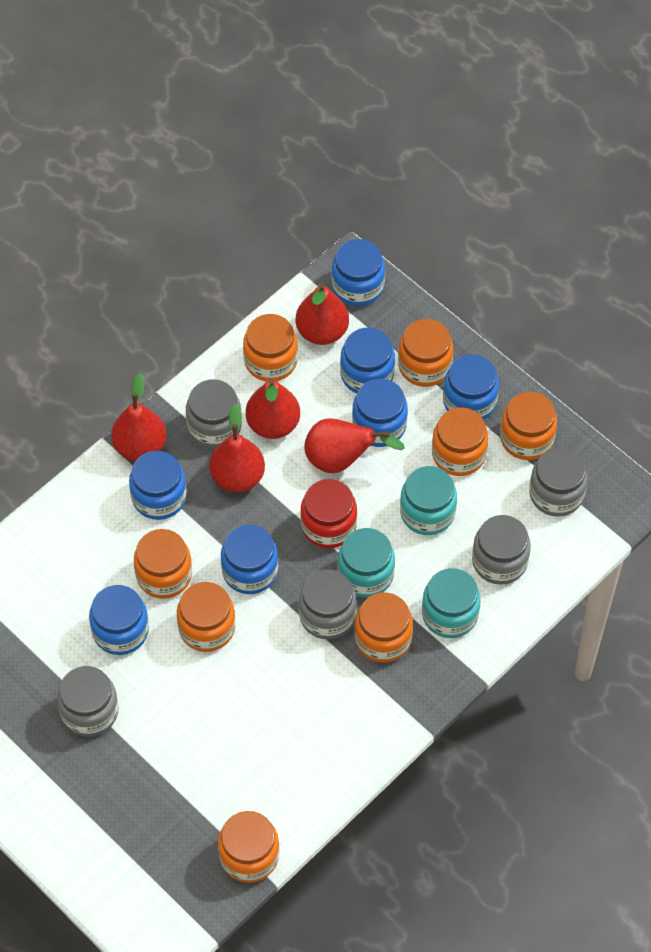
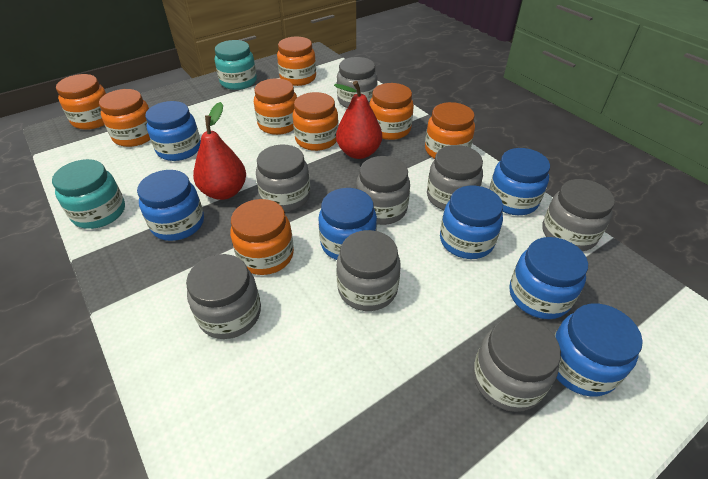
grey jar: 5 -> 8
red jar: 1 -> 0
red pear: 5 -> 2
turquoise jar: 3 -> 2

